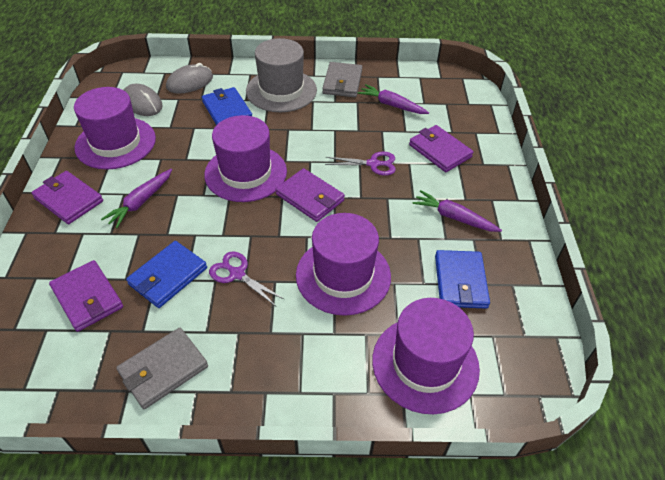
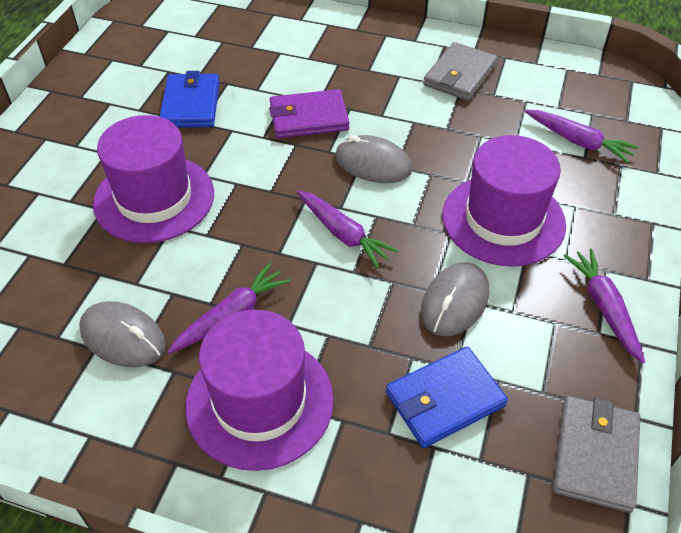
blue wallet: 3 -> 2
grey hat: 1 -> 0
grey mouse: 2 -> 3
purple carrot: 3 -> 4
purple hat: 4 -> 3
purple scissors: 2 -> 0
purple wallet: 4 -> 1

